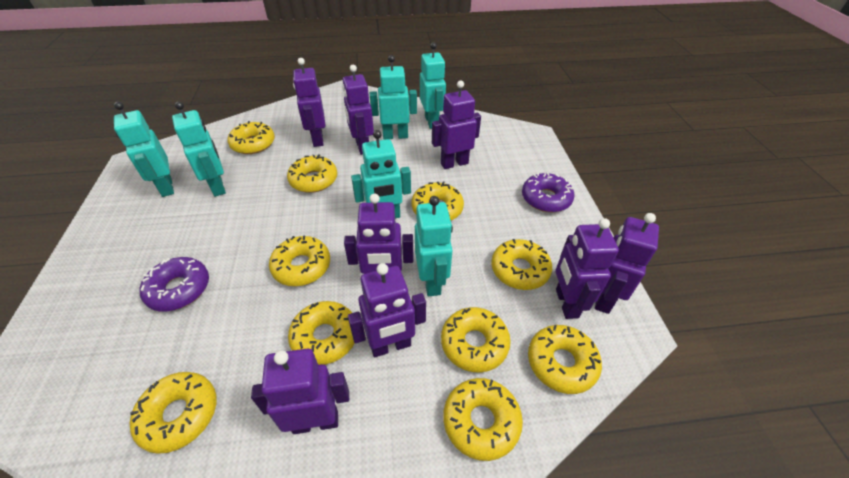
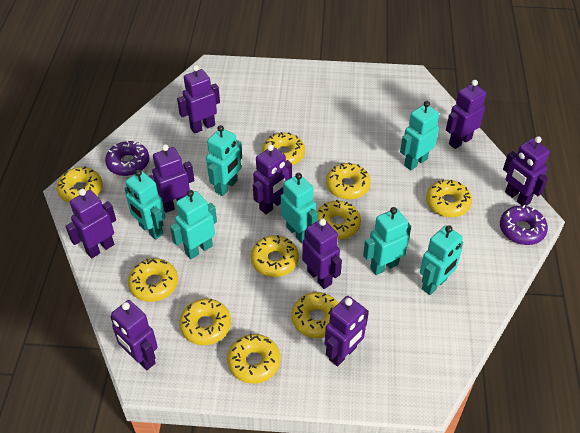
purple robot: 8 -> 9
turquoise robot: 6 -> 7

